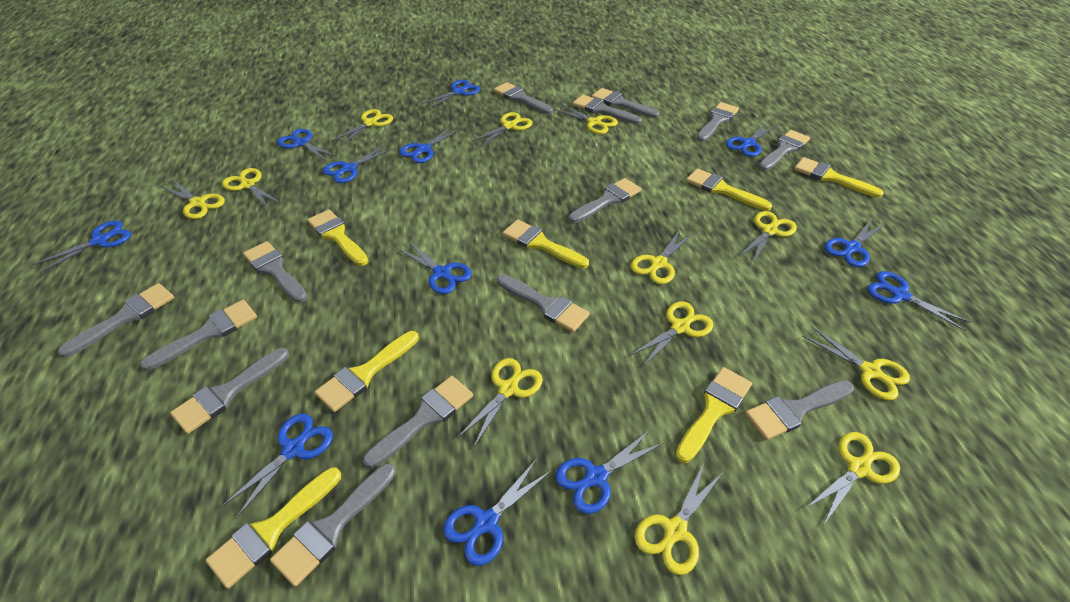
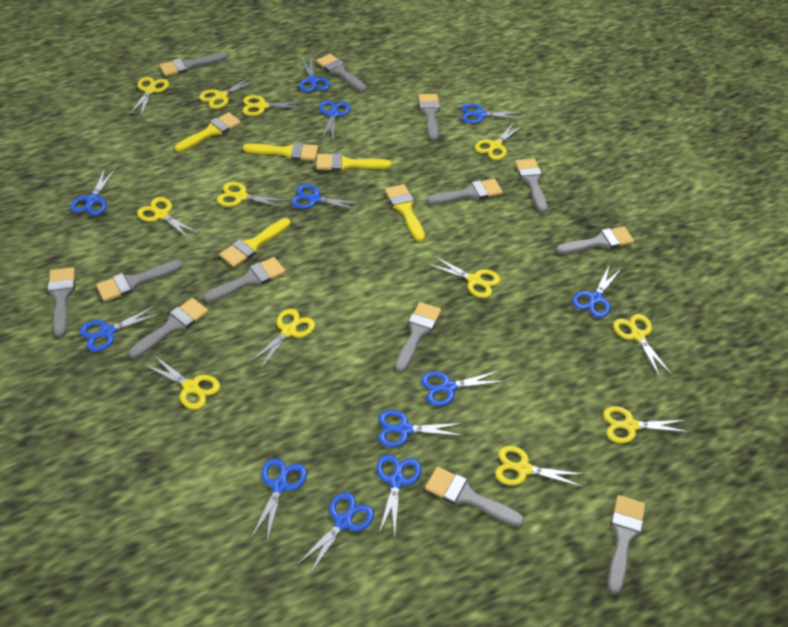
grey brush: 14 -> 13
yellow brush: 7 -> 5

